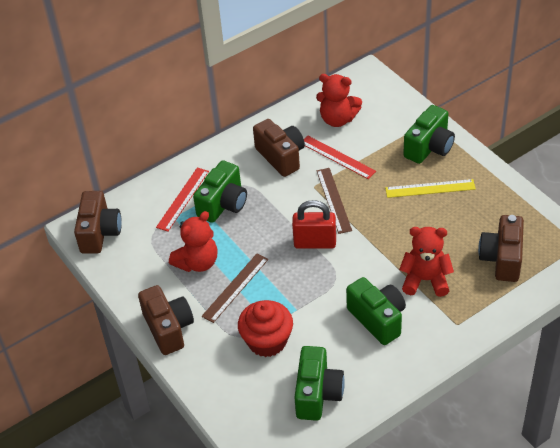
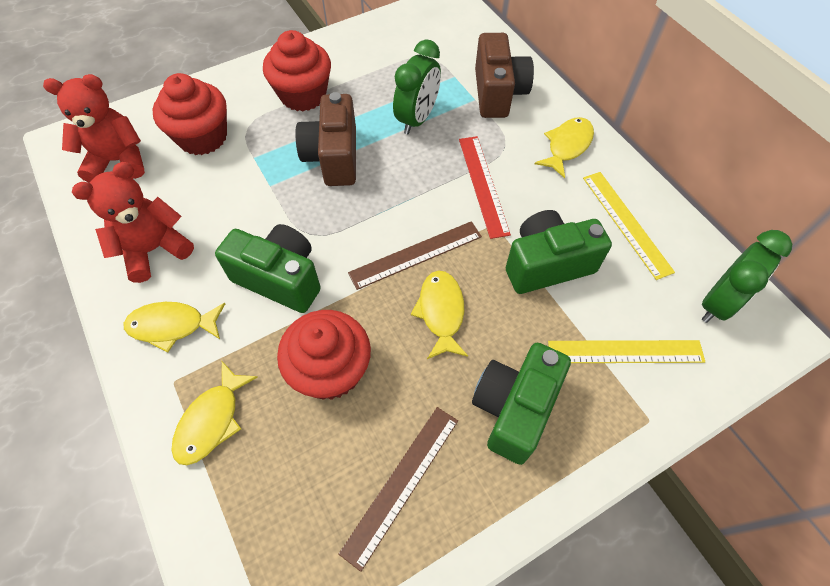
brown camera: 4 -> 2
green camera: 4 -> 3
green clock: 0 -> 2
red cupcake: 1 -> 3
red padlock: 1 -> 0
red ruler: 2 -> 1
red teddy bear: 3 -> 2
yellow fish: 0 -> 4
yellow ruler: 1 -> 2

